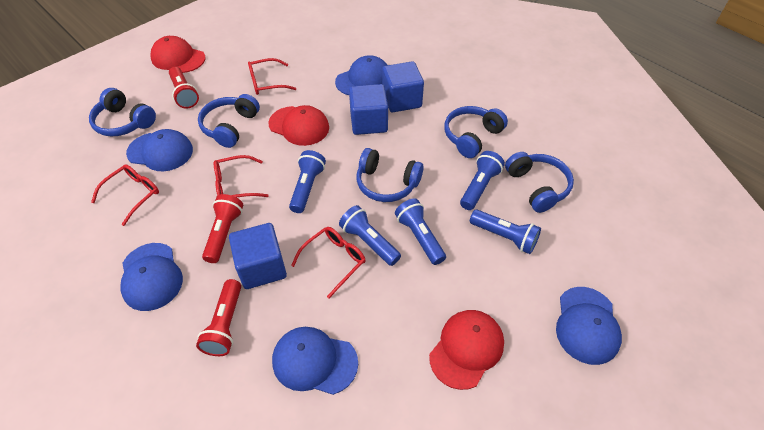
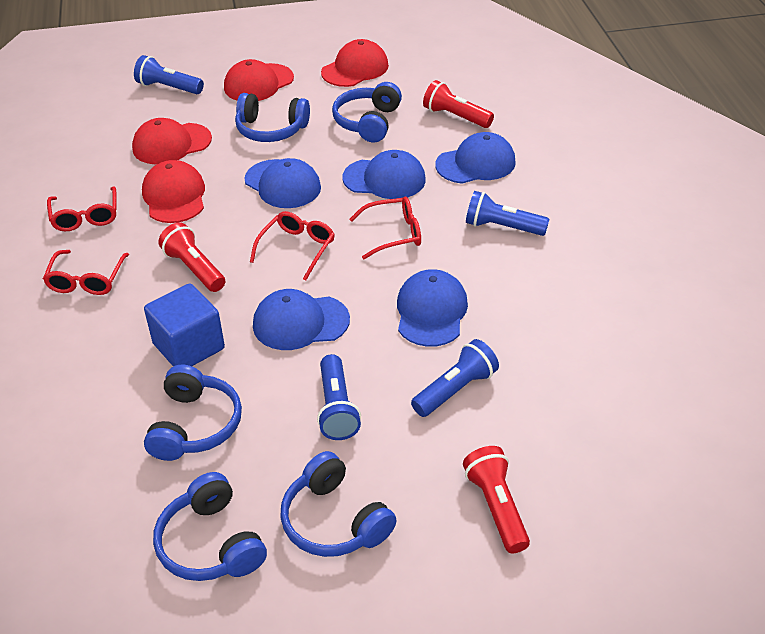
blue cube: 3 -> 1
blue flashlight: 5 -> 4
red cap: 3 -> 4

